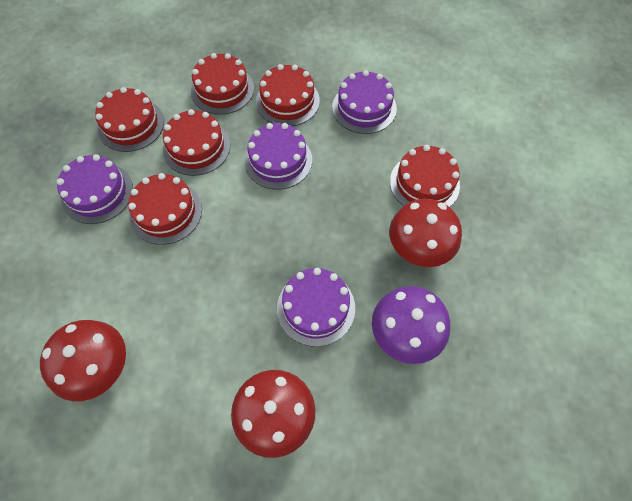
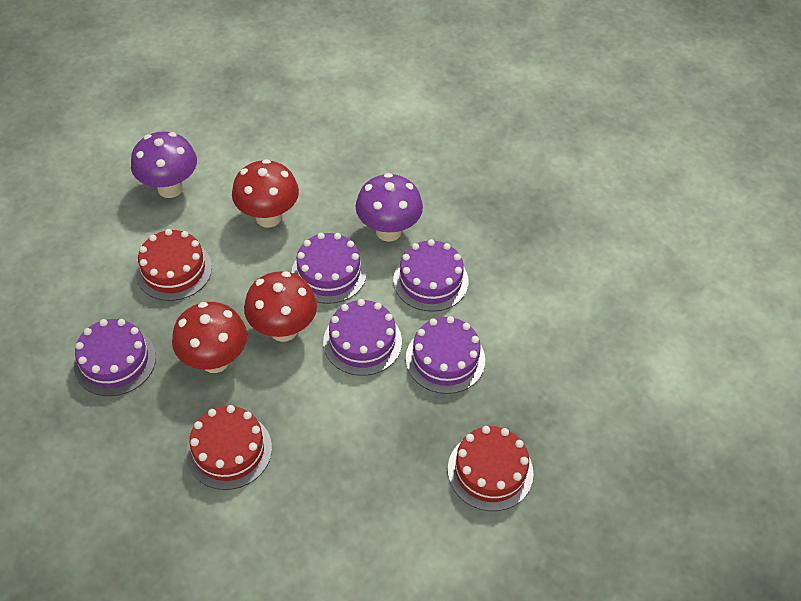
purple cake: 4 -> 5
purple mushroom: 1 -> 2
red cake: 6 -> 3

